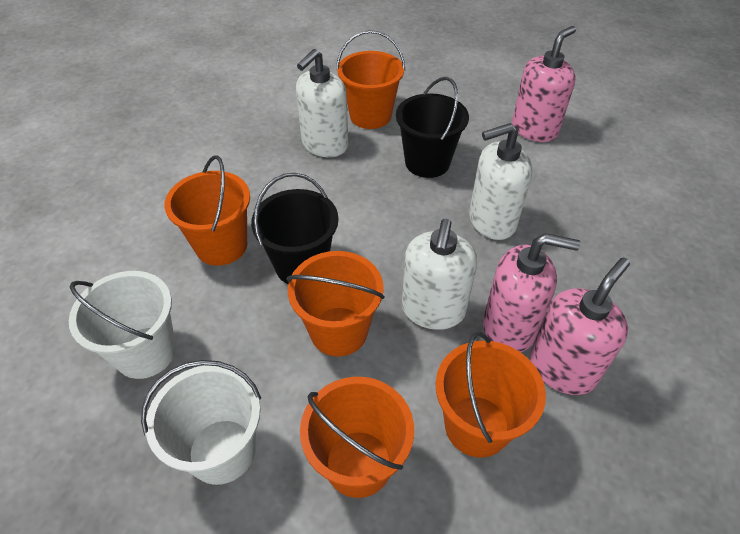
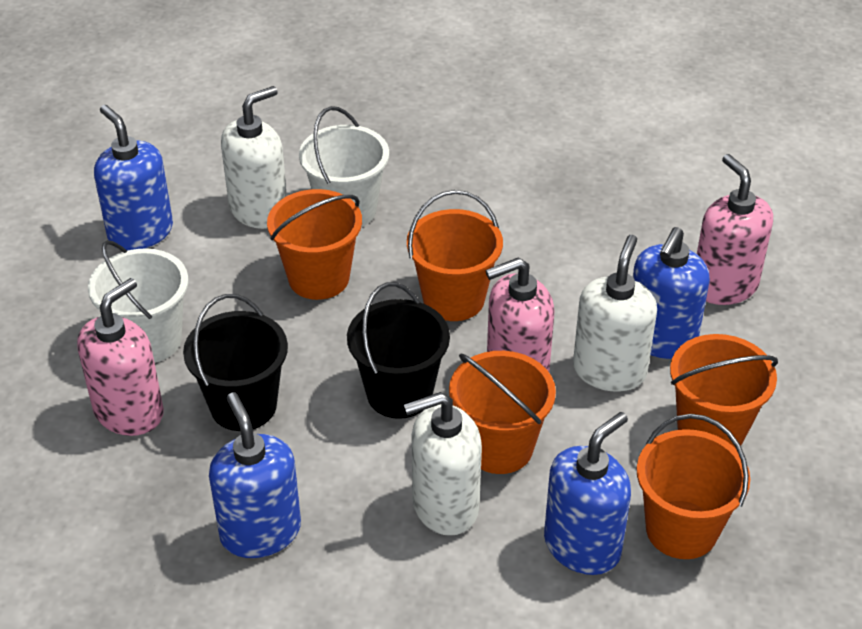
blue soap dispenser: 0 -> 4

